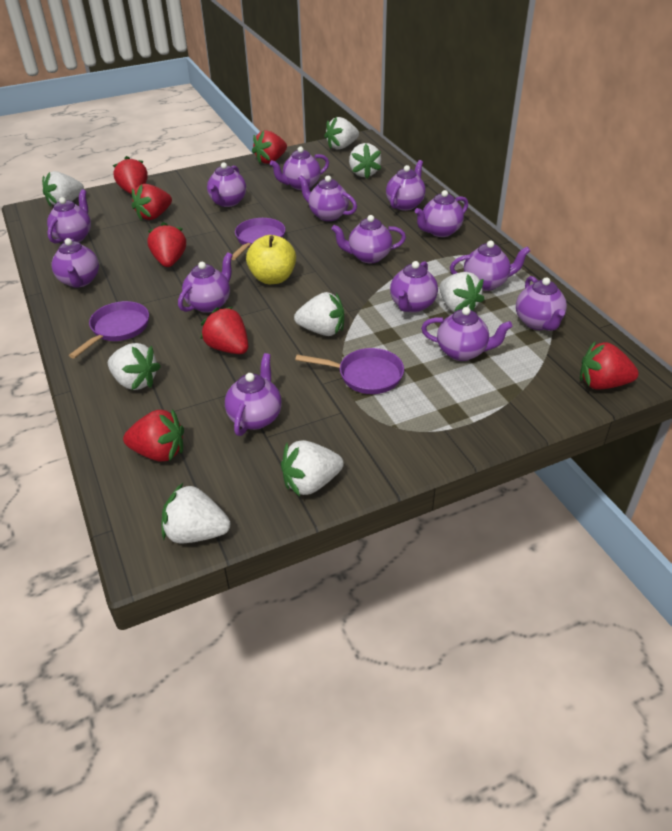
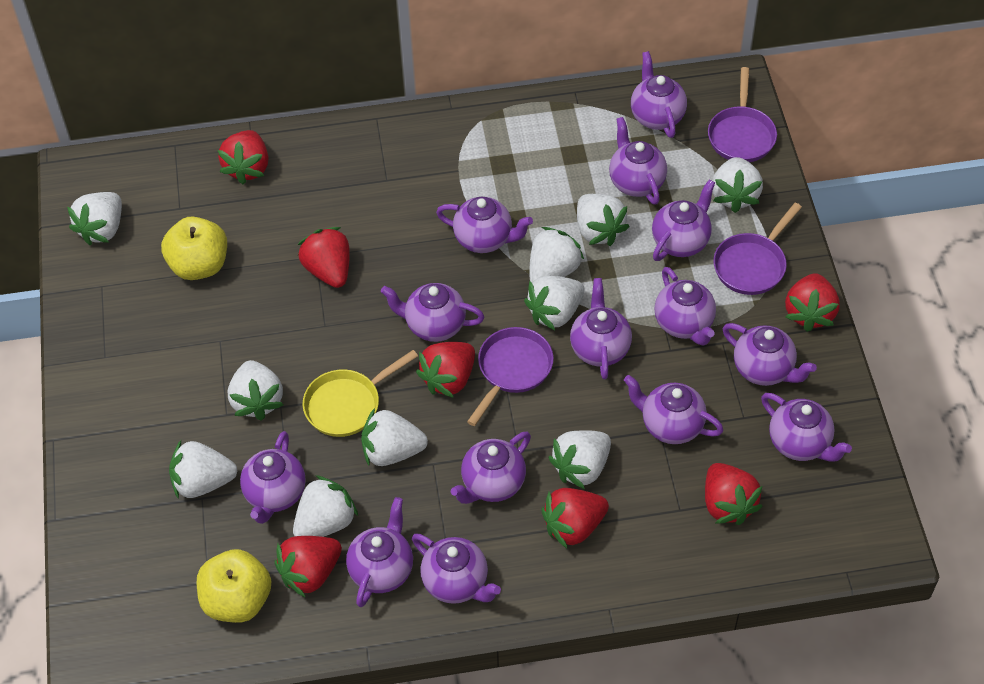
white strawberry: 8 -> 10
yellow apple: 1 -> 2
yellow pan: 0 -> 1

